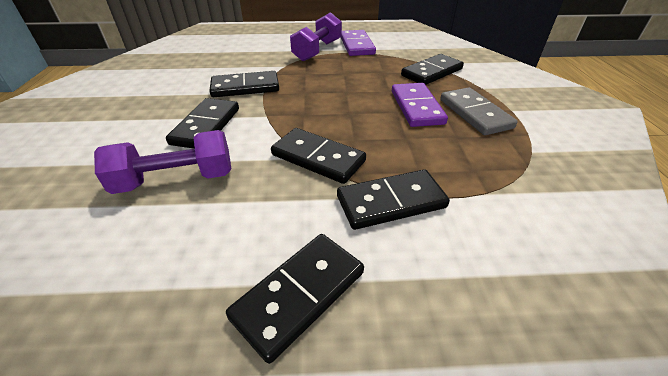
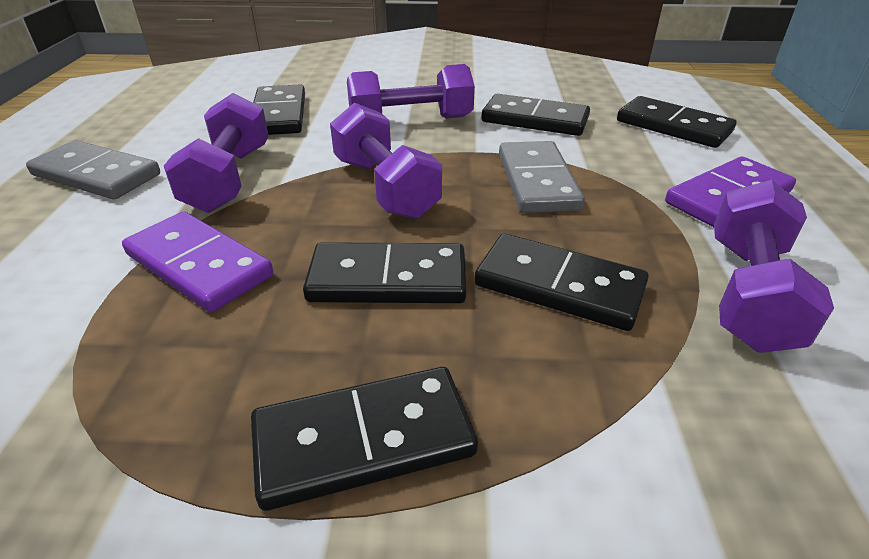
grey domino: 1 -> 2
purple dumbbell: 2 -> 4

